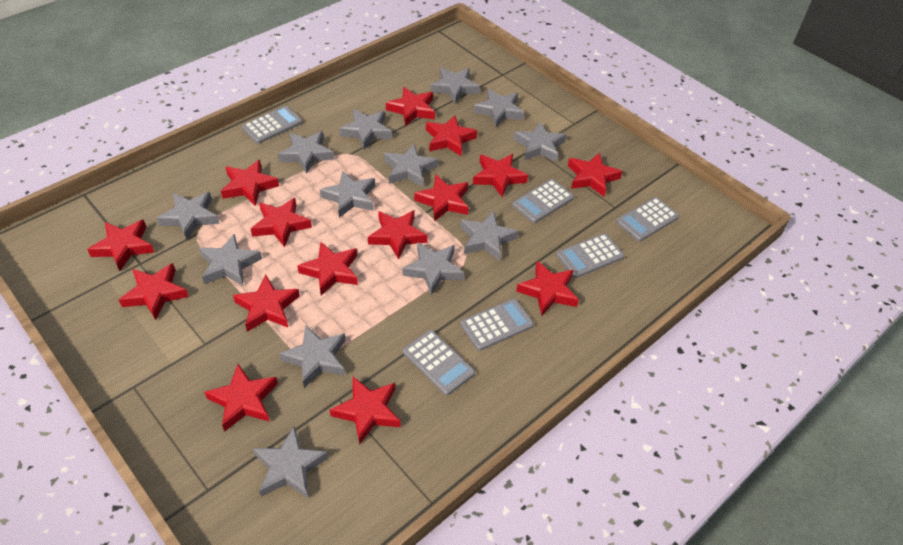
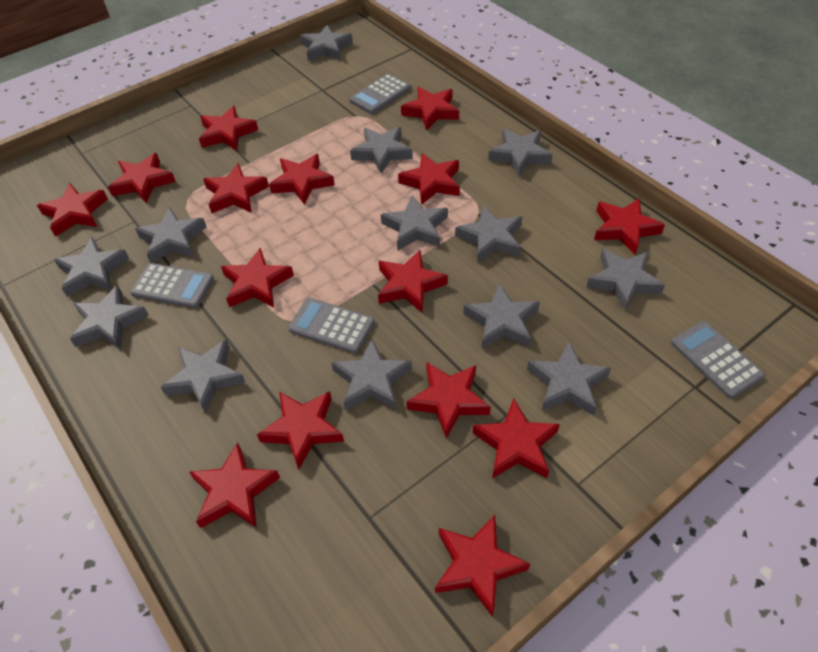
grey calculator: 6 -> 4

